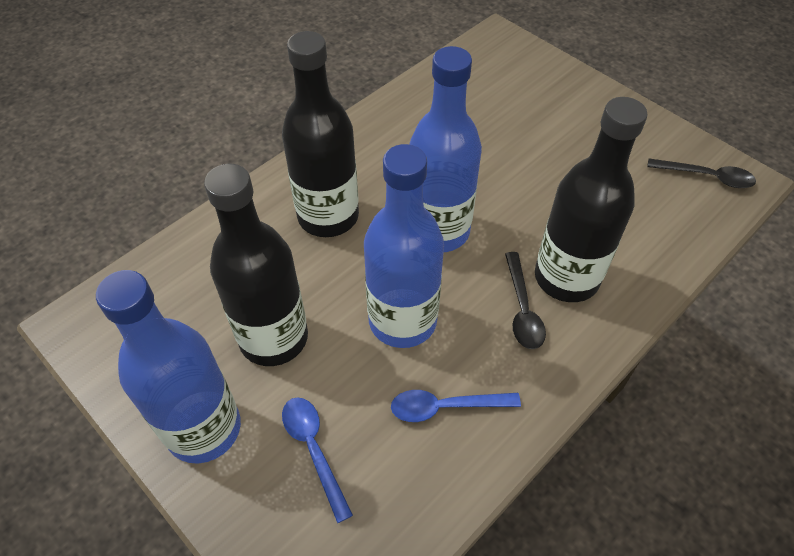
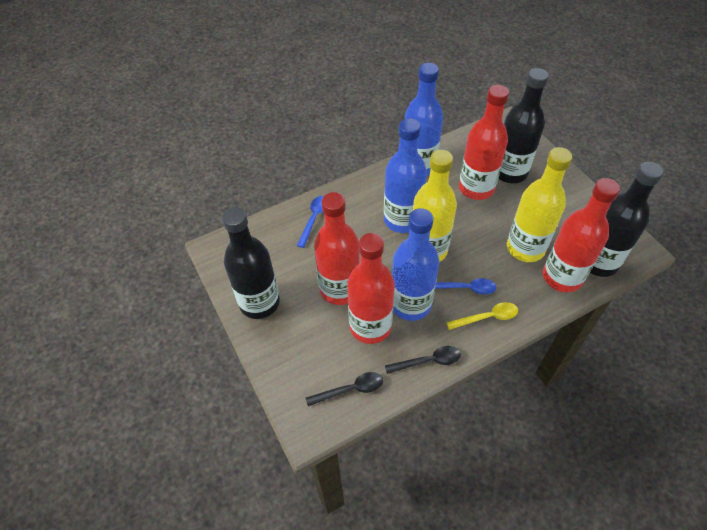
red bottle: 0 -> 4
yellow bottle: 0 -> 2
yellow spoon: 0 -> 1

